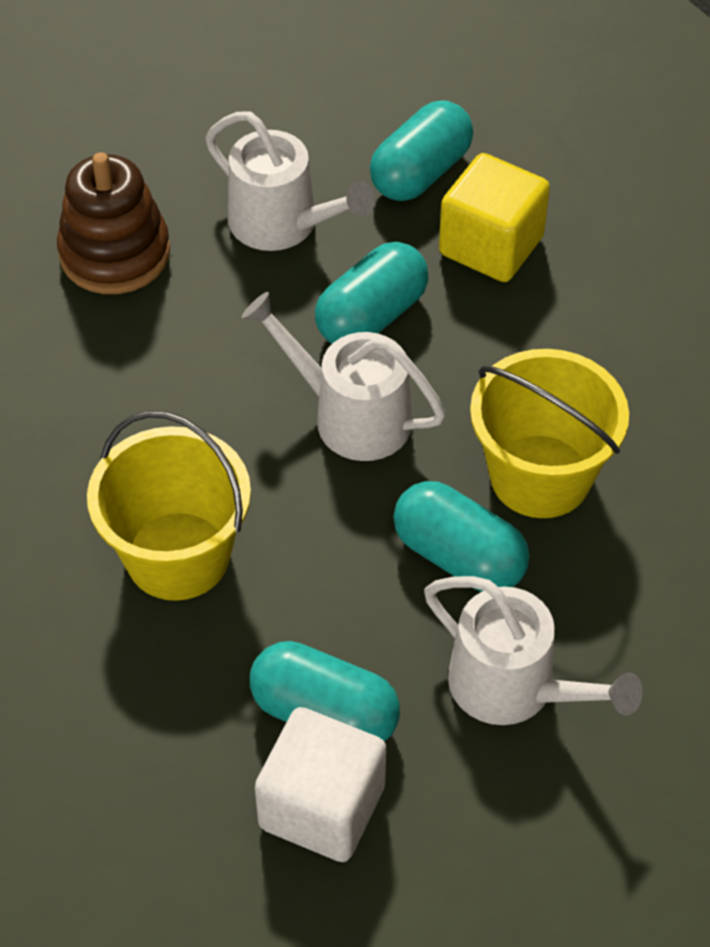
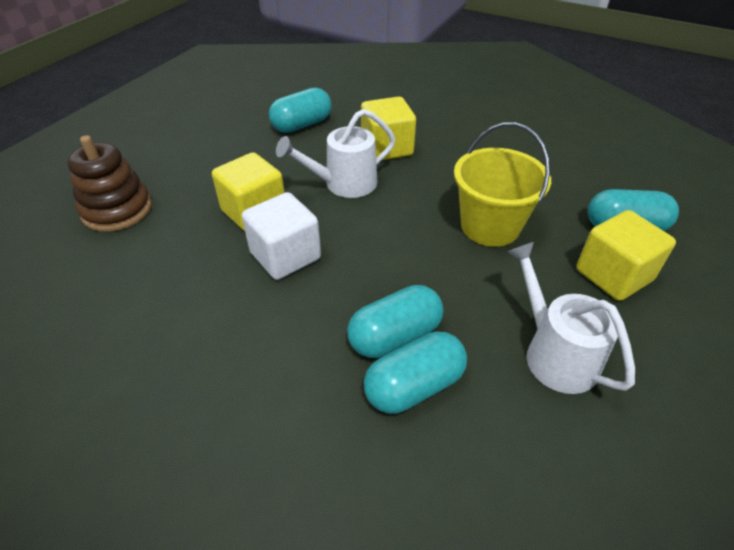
white watering can: 3 -> 2
yellow bucket: 2 -> 1
yellow cube: 1 -> 3

